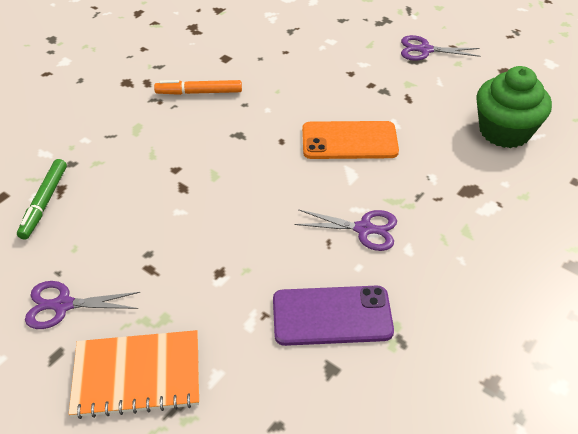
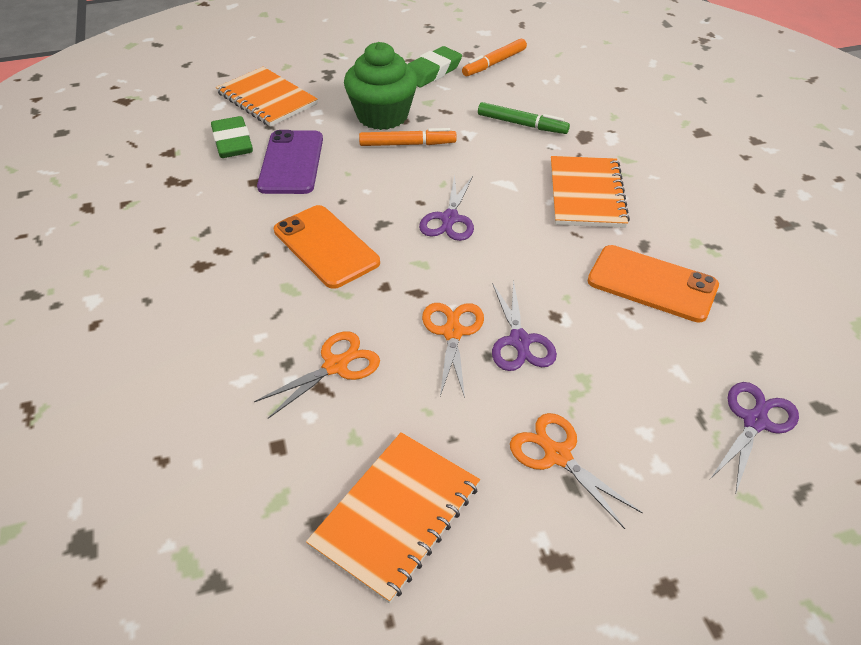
green eraser: 0 -> 2
orange marker: 1 -> 2
orange notebook: 1 -> 3
orange phone: 1 -> 2
orange scissors: 0 -> 3

